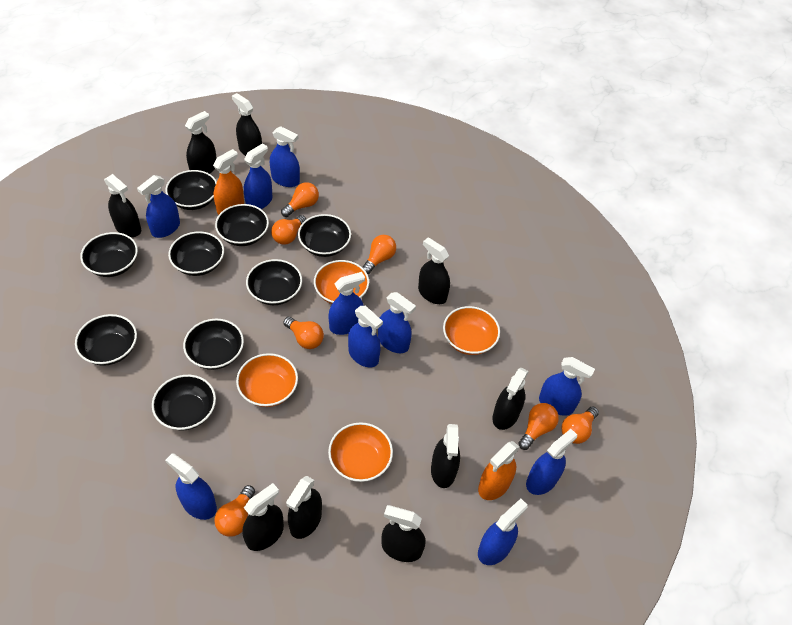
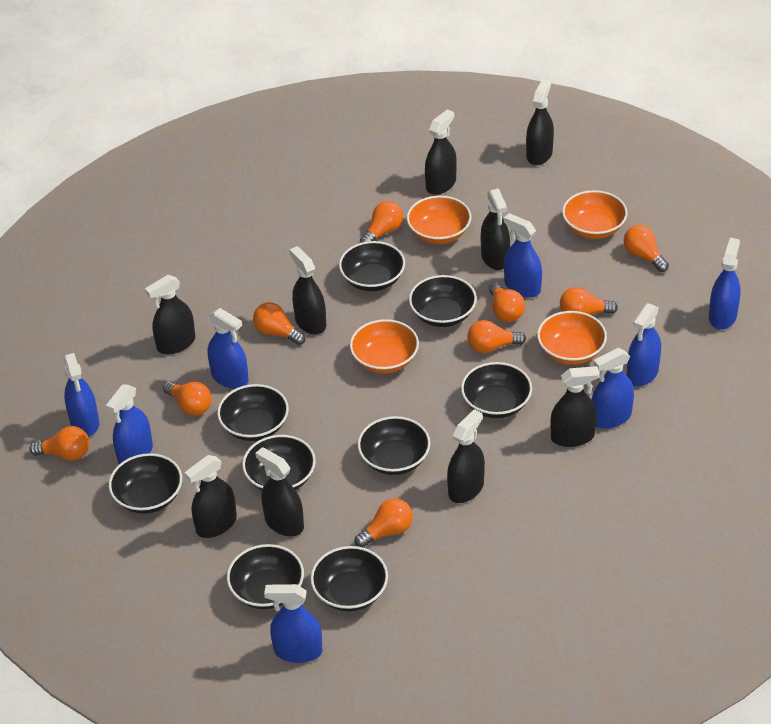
blue spray bottle: 10 -> 8
orange light bulb: 7 -> 9
orange spray bottle: 2 -> 0

